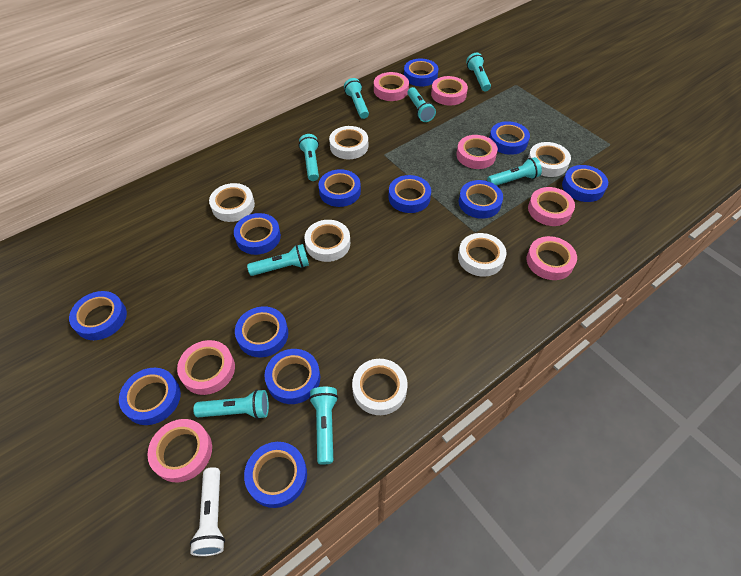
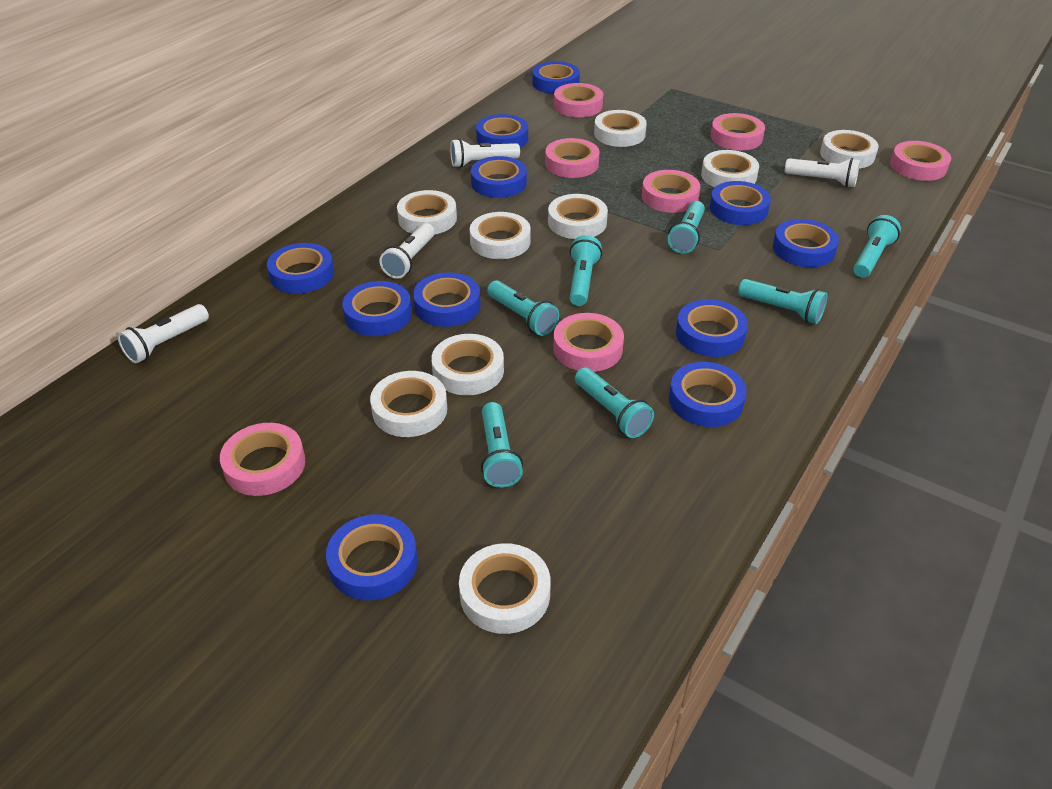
blue tape: 12 -> 11
turquoise flashlight: 8 -> 7
white flashlight: 1 -> 4
white tape: 6 -> 9

